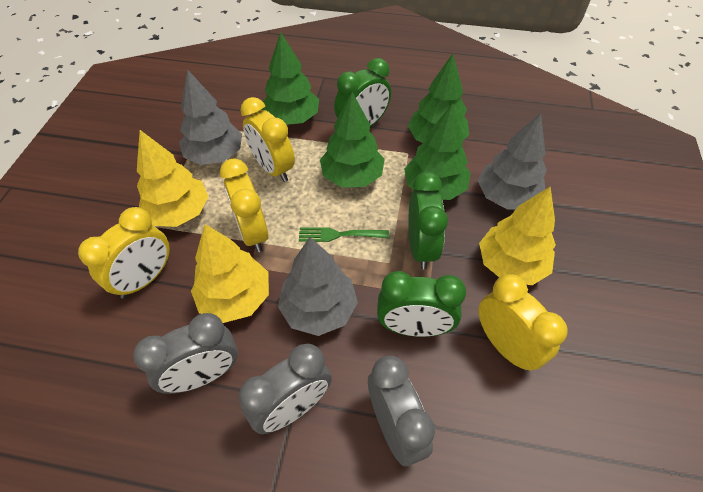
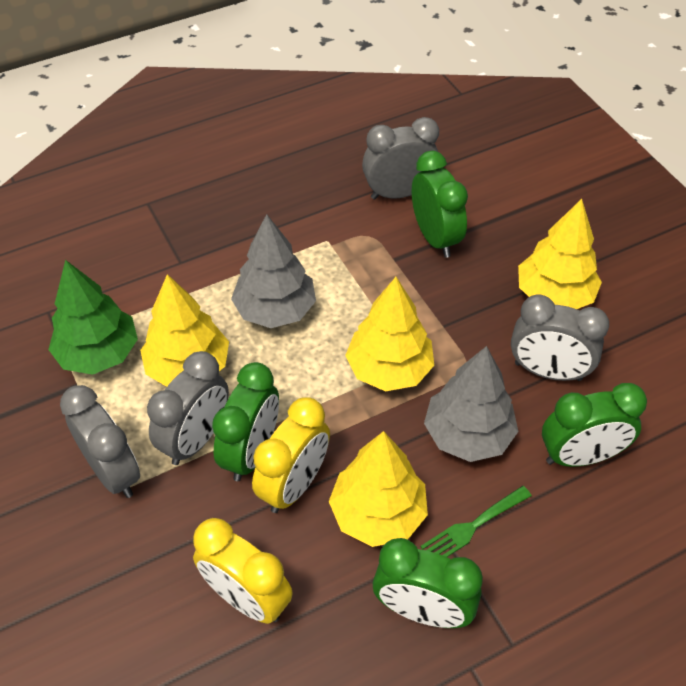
green clock: 3 -> 4
green tree: 4 -> 1
grey clock: 3 -> 4
grey tree: 3 -> 2
yellow clock: 4 -> 2
yellow tree: 3 -> 4

